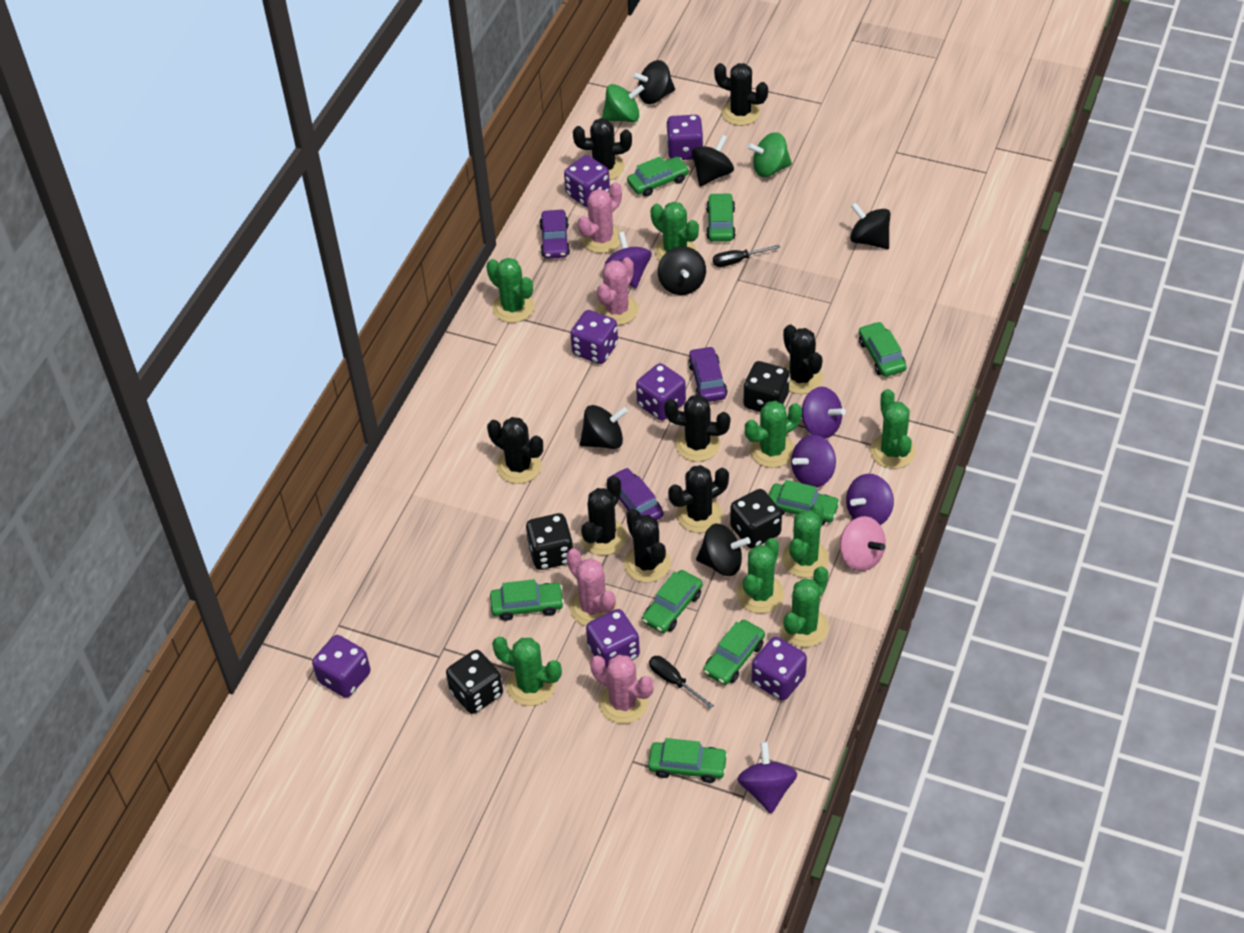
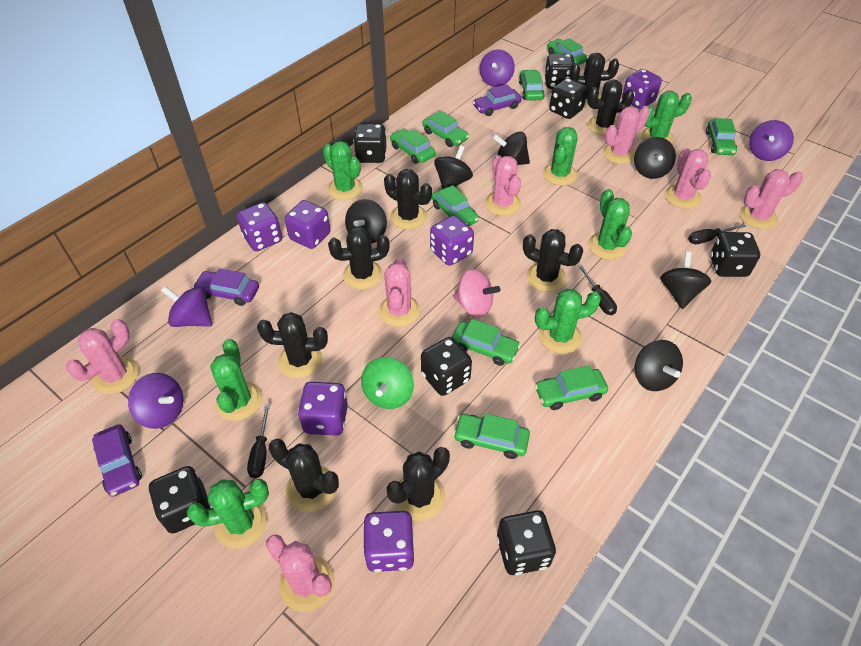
black dice: 4 -> 7
black screwdriver: 2 -> 3
green cactus: 8 -> 7
green car: 8 -> 9
green spinning top: 2 -> 1
pink cactus: 4 -> 7
purple dice: 7 -> 6
purple spinning top: 5 -> 4

